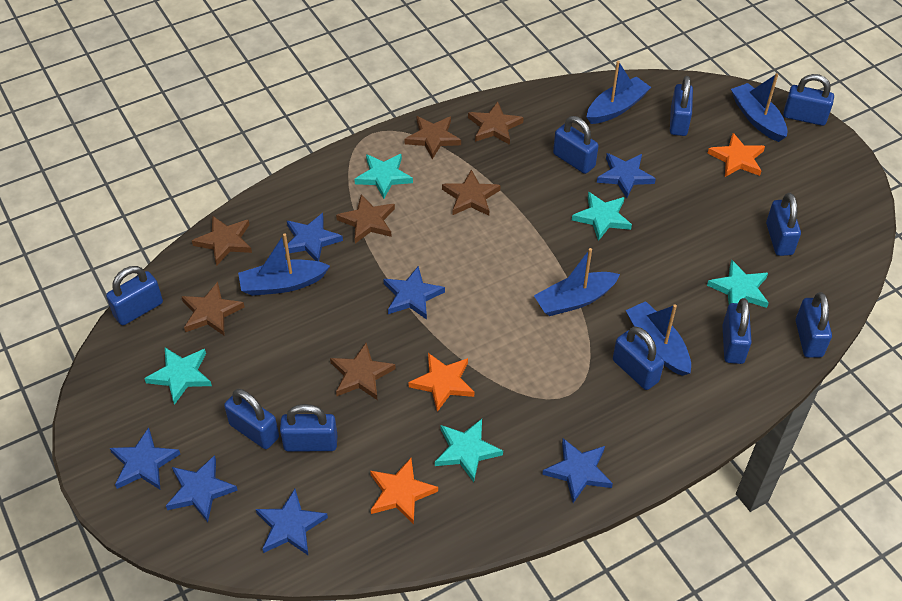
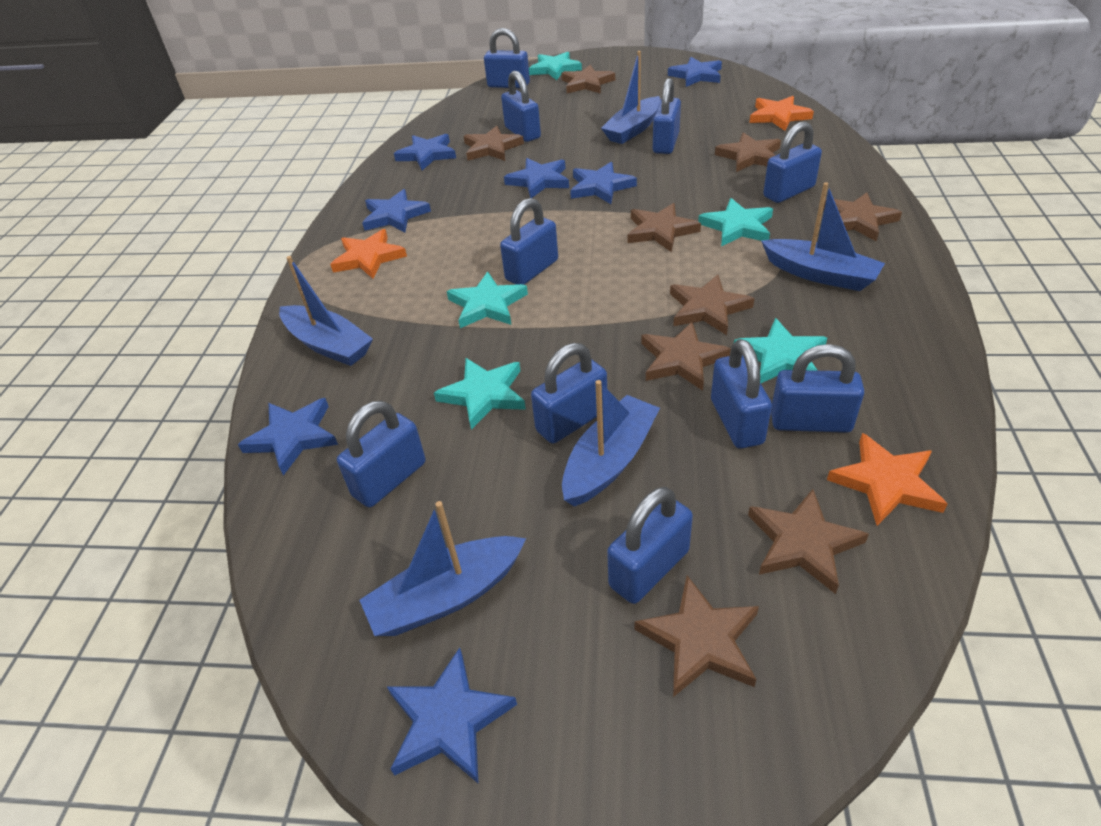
brown star: 7 -> 9

